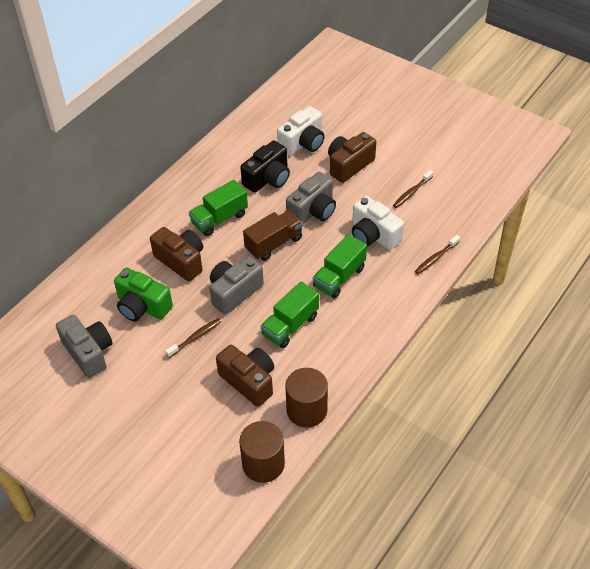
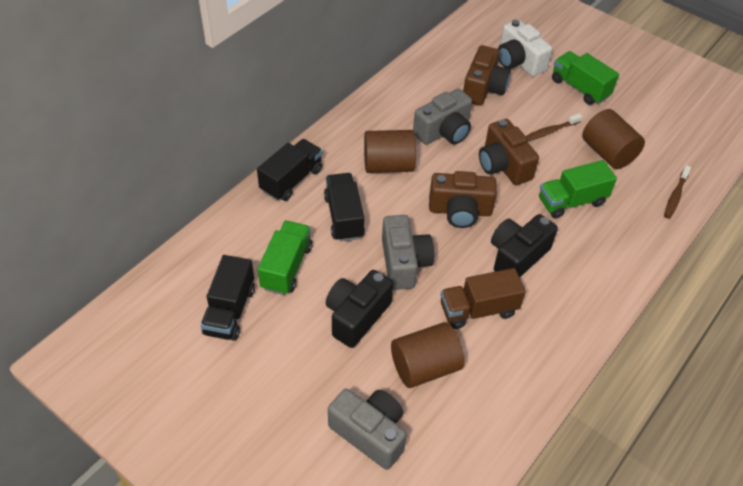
black camera: 1 -> 2
black truck: 0 -> 3
brown cylinder: 2 -> 3
brown toothbrush: 3 -> 2
green camera: 1 -> 0
white camera: 2 -> 1

